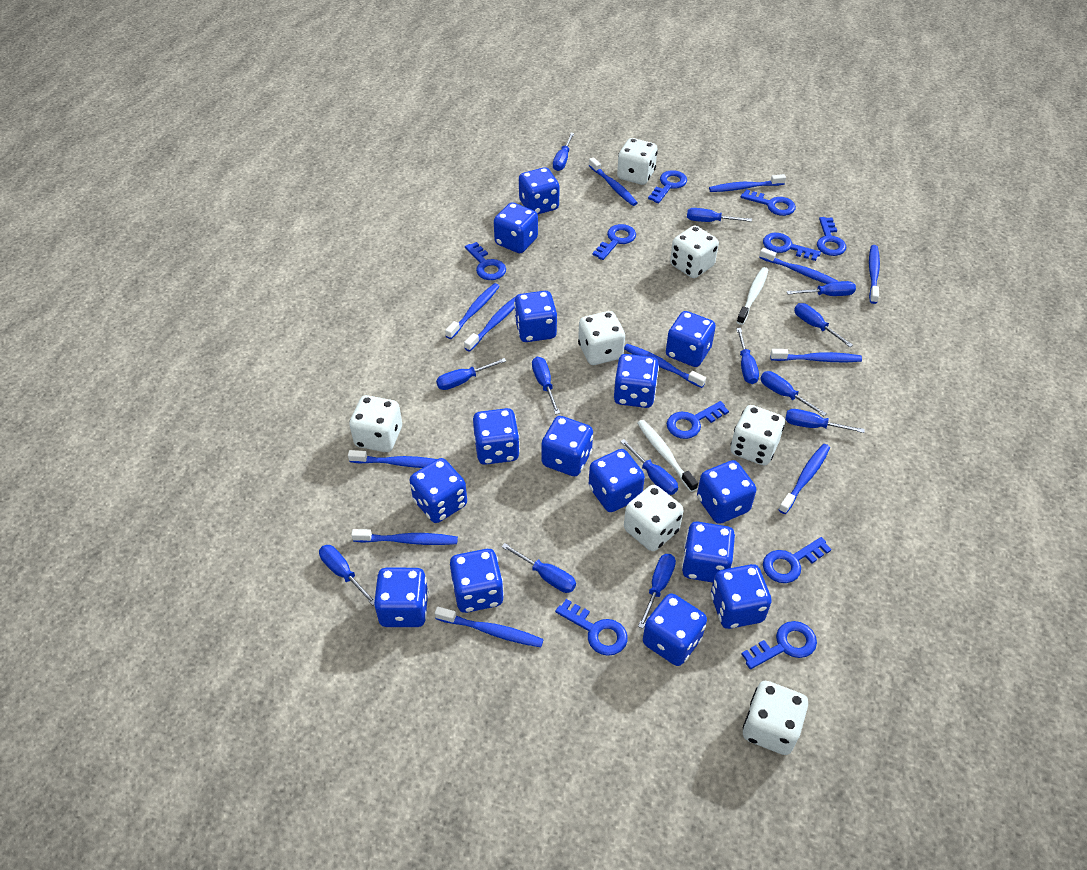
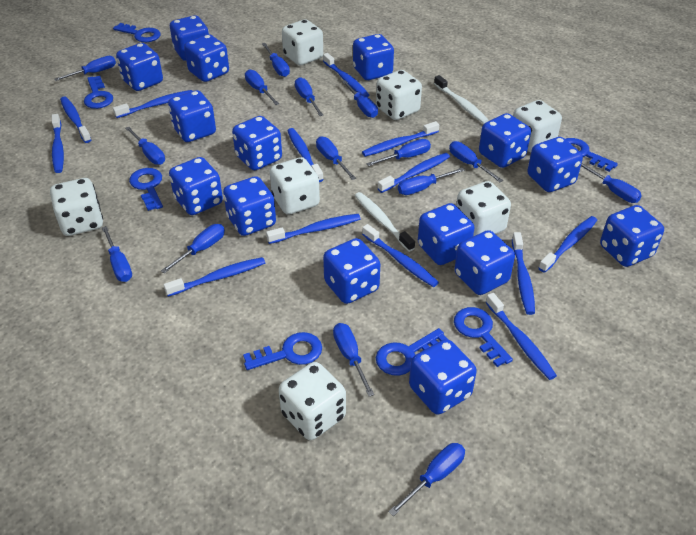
blue key: 10 -> 7
blue screwdriver: 13 -> 15
blue toothbrush: 12 -> 13

